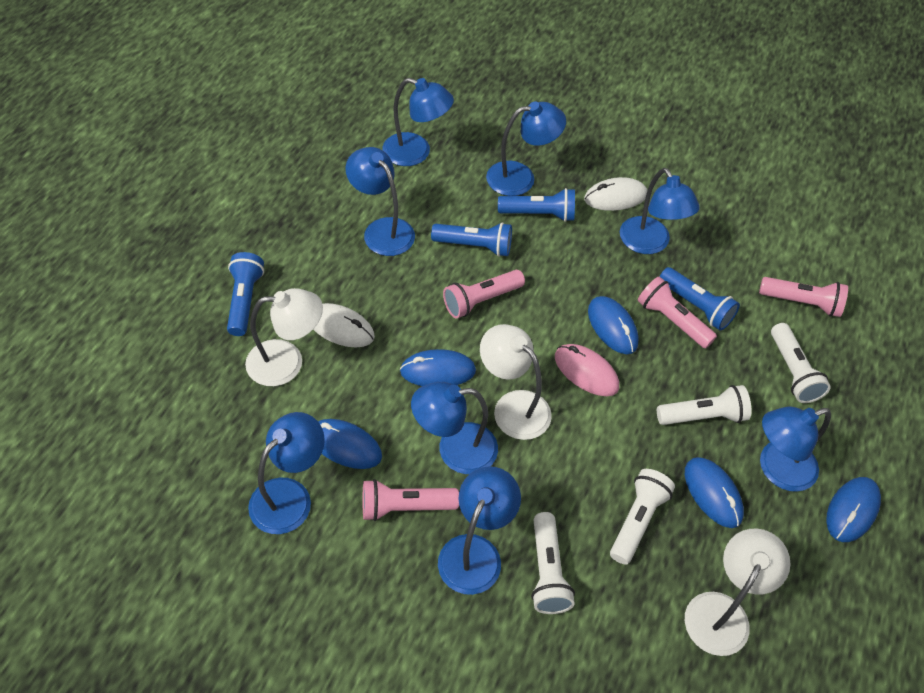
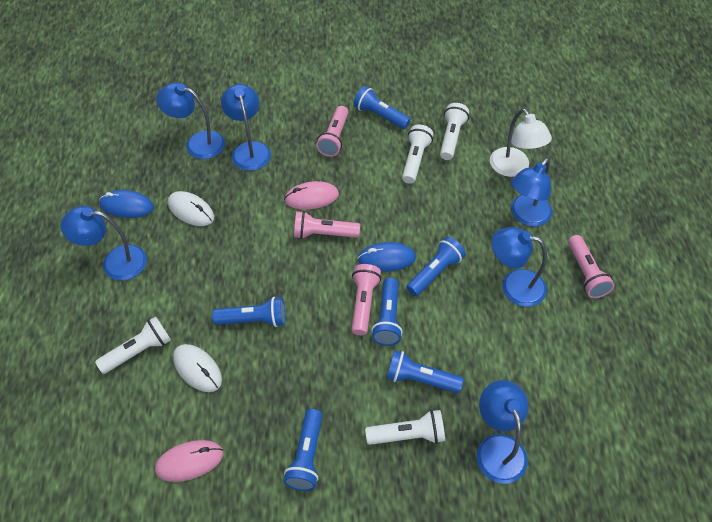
blue flashlight: 4 -> 6
blue lamp: 8 -> 6
blue mouse: 5 -> 2
pink mouse: 1 -> 2
white lamp: 3 -> 1

